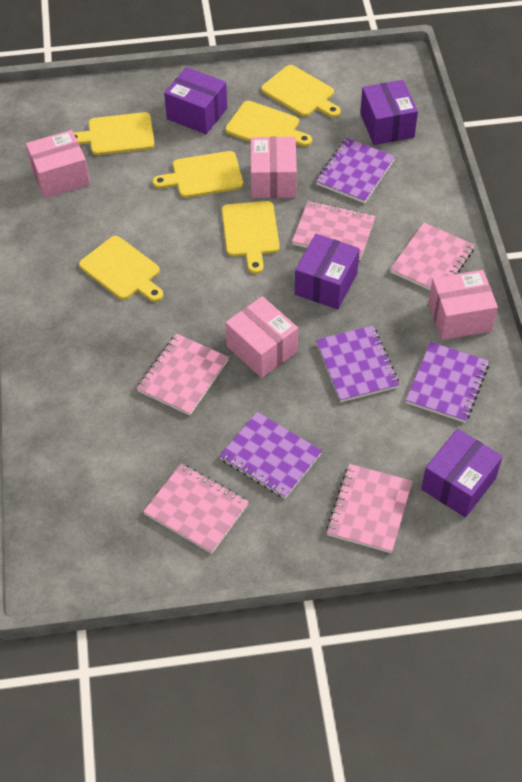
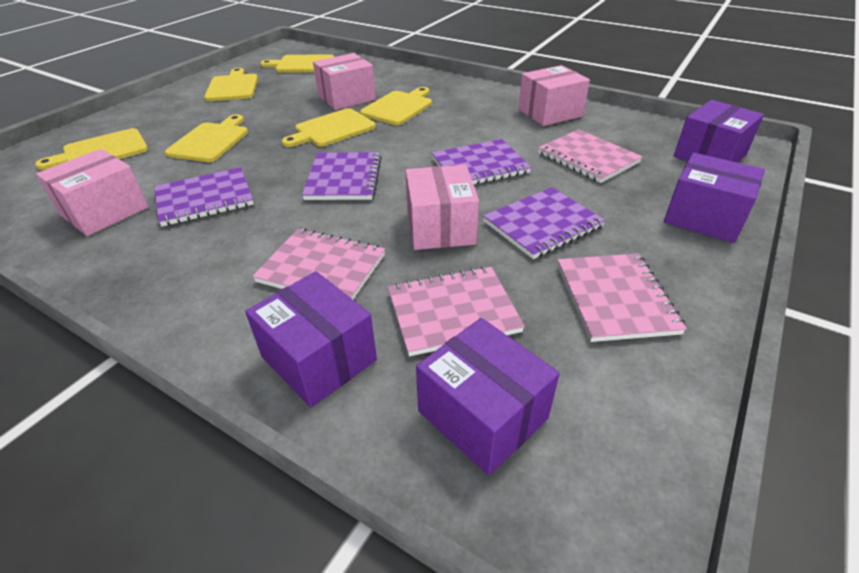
pink notebook: 5 -> 4

